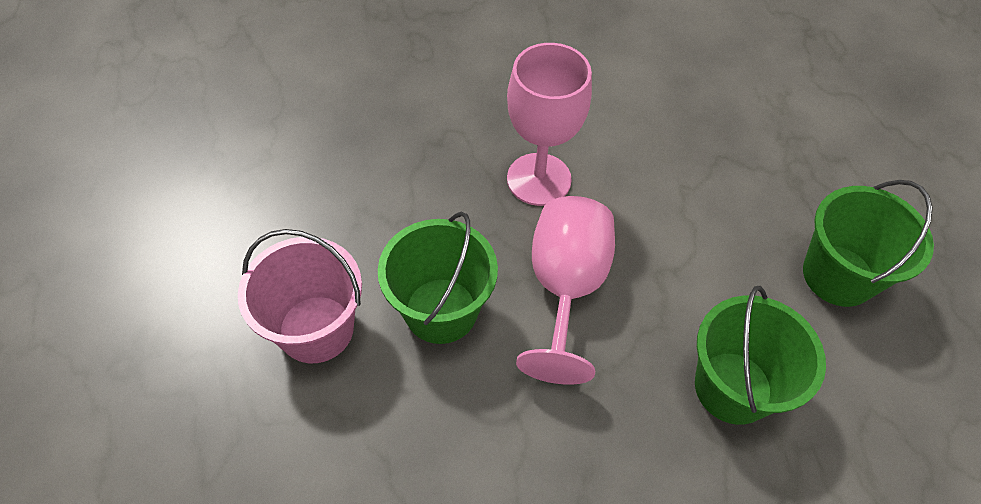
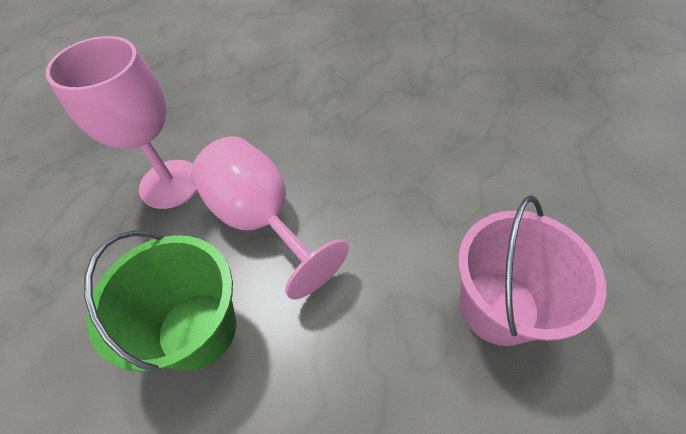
green bucket: 3 -> 1

